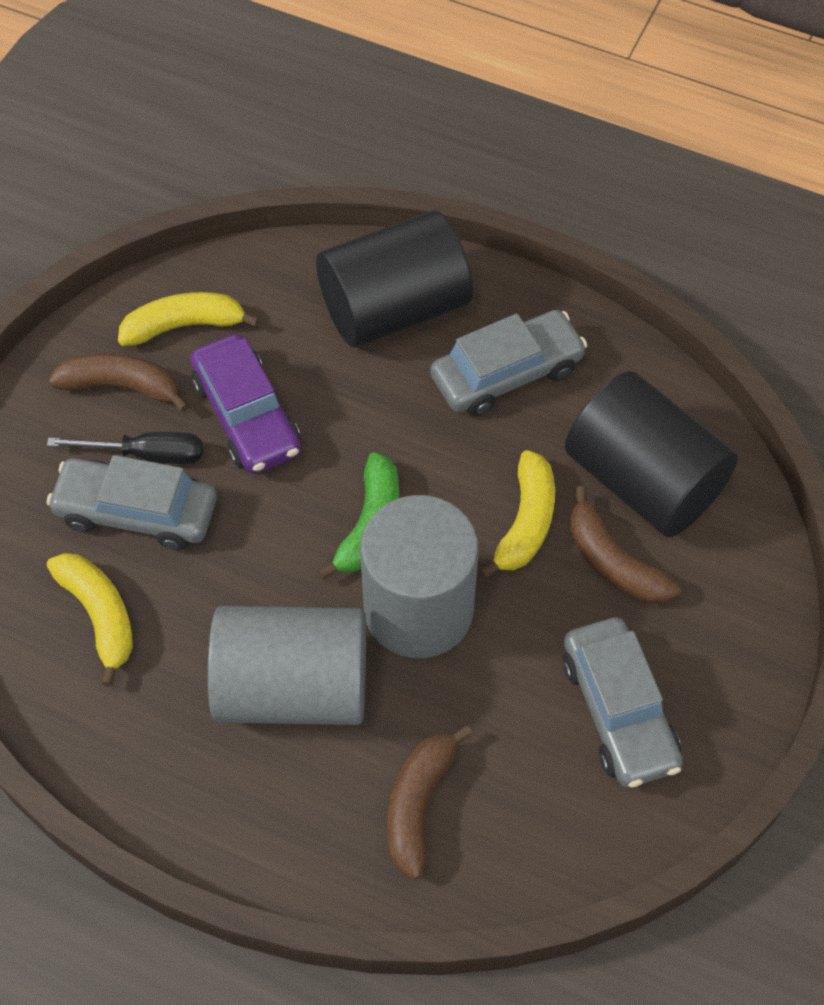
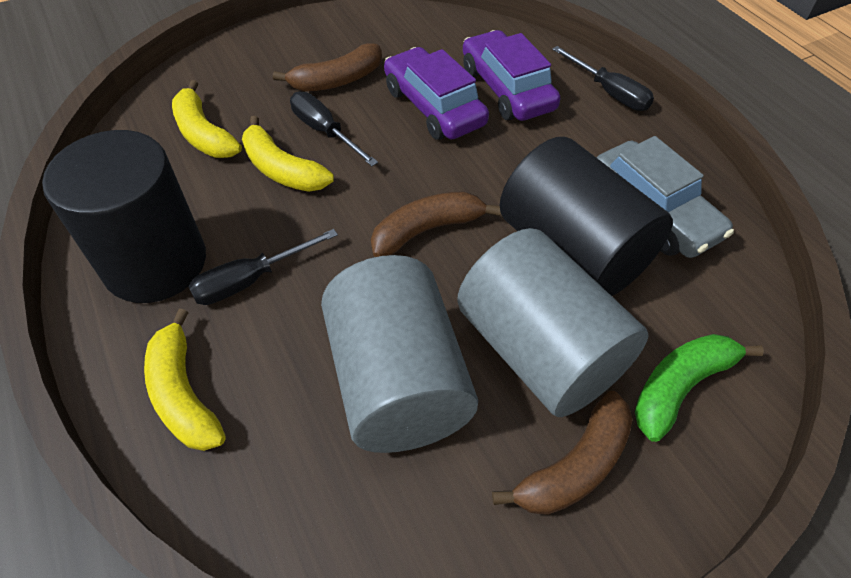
black screwdriver: 1 -> 3
grey car: 3 -> 1
purple car: 1 -> 2

